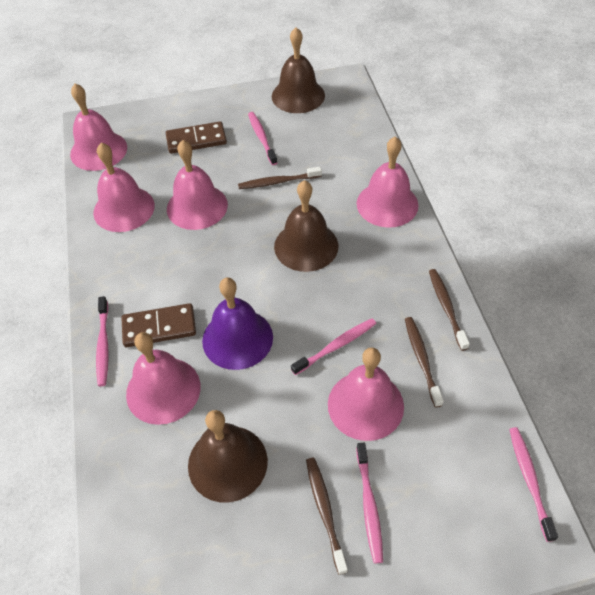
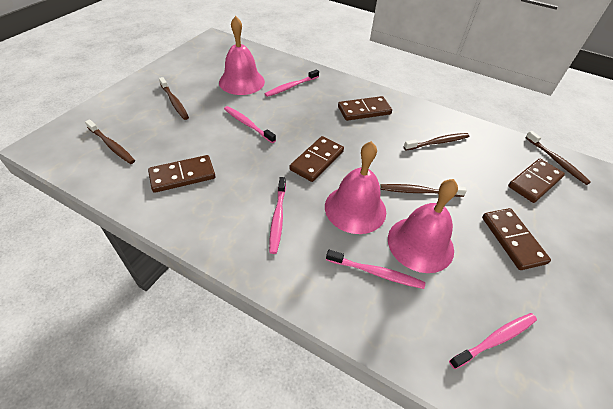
brown bell: 3 -> 0
brown domino: 2 -> 5
brown toothbrush: 4 -> 5
pink bell: 6 -> 3
purple bell: 1 -> 0

